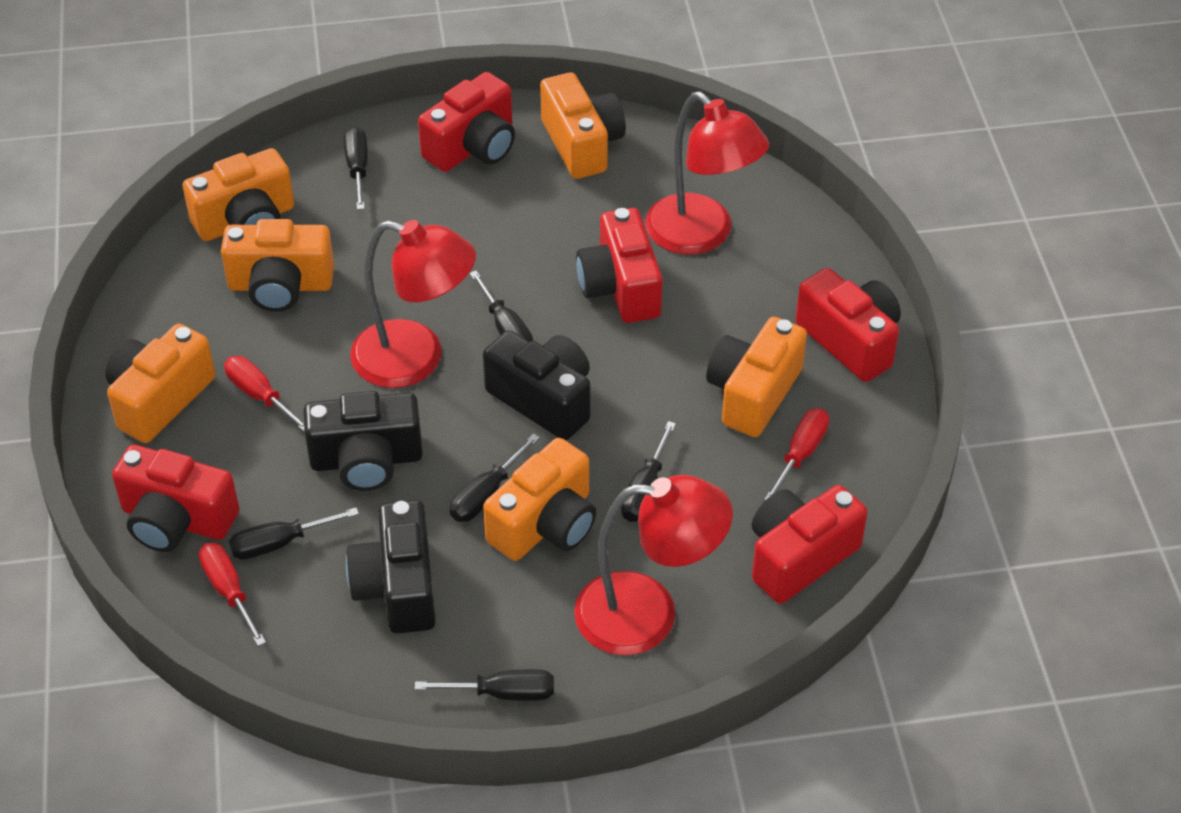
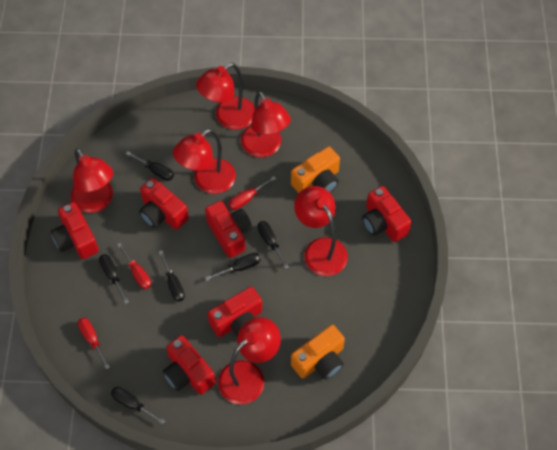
black camera: 3 -> 0
orange camera: 6 -> 2
red camera: 5 -> 6
red lamp: 3 -> 6

